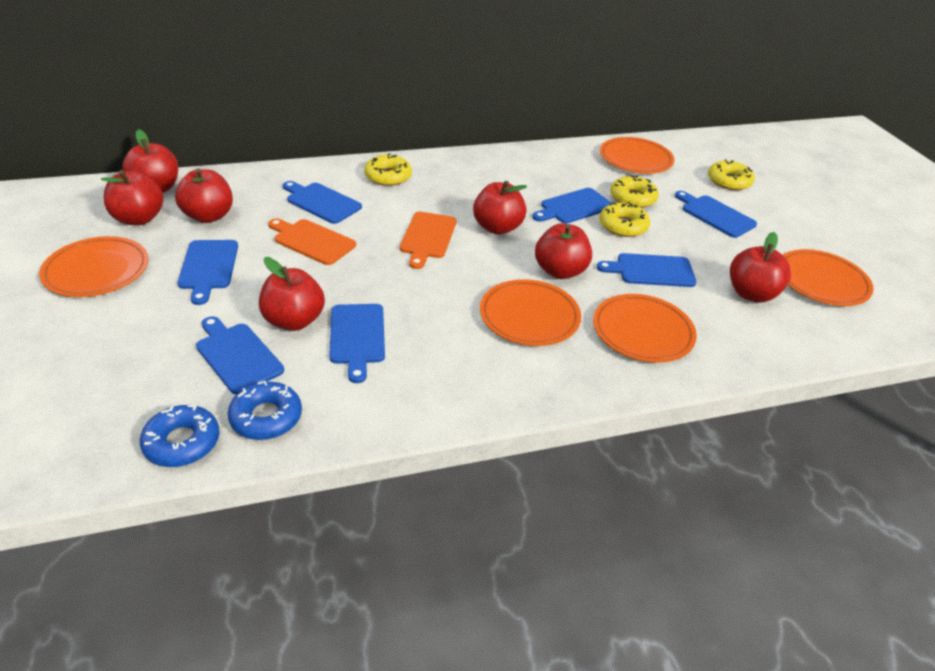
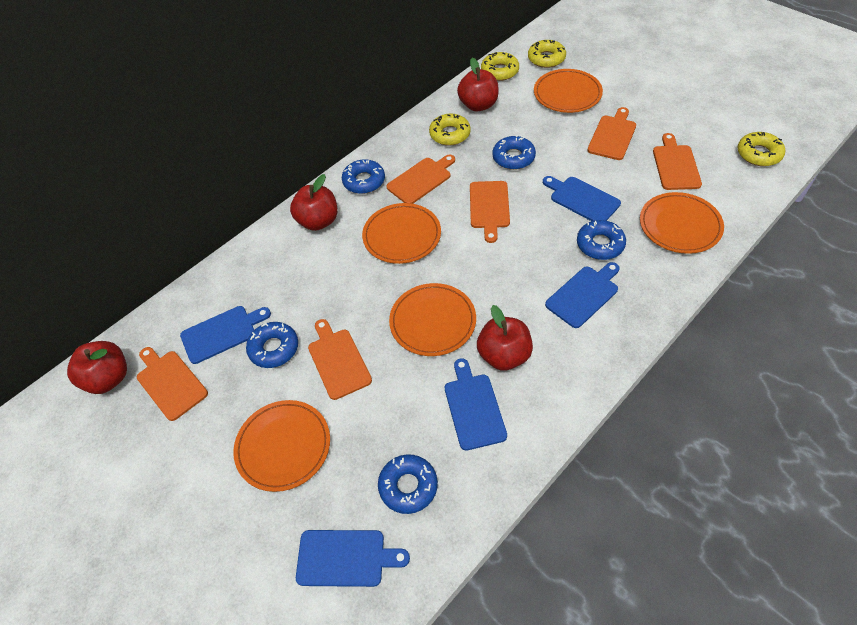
blue cutting board: 7 -> 5
blue donut: 2 -> 5
orange cutting board: 2 -> 6
red apple: 7 -> 4

